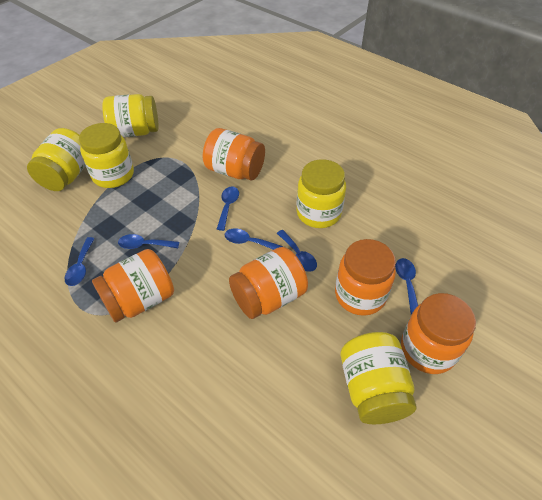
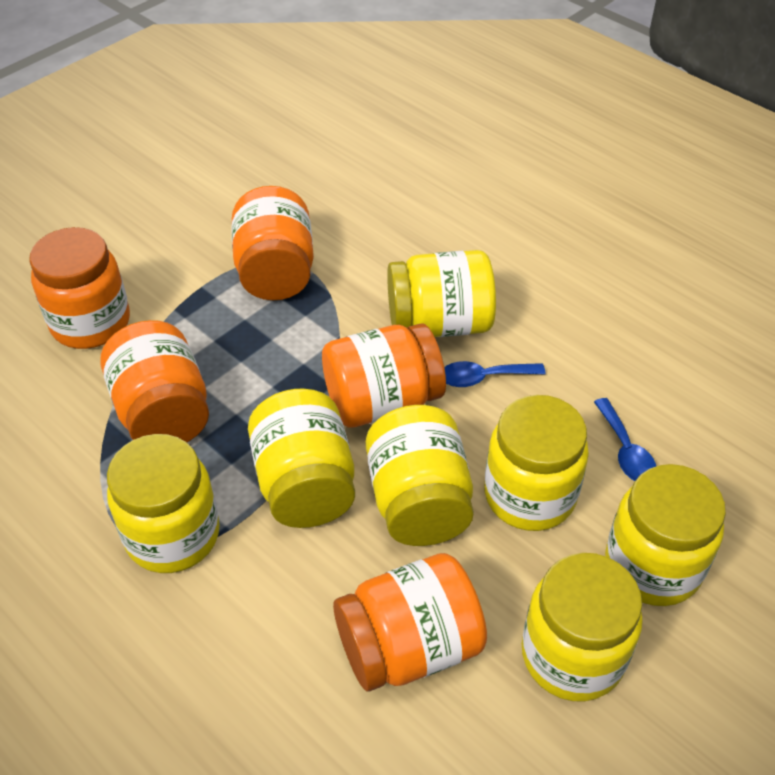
blue spoon: 6 -> 2
yellow jar: 5 -> 7

